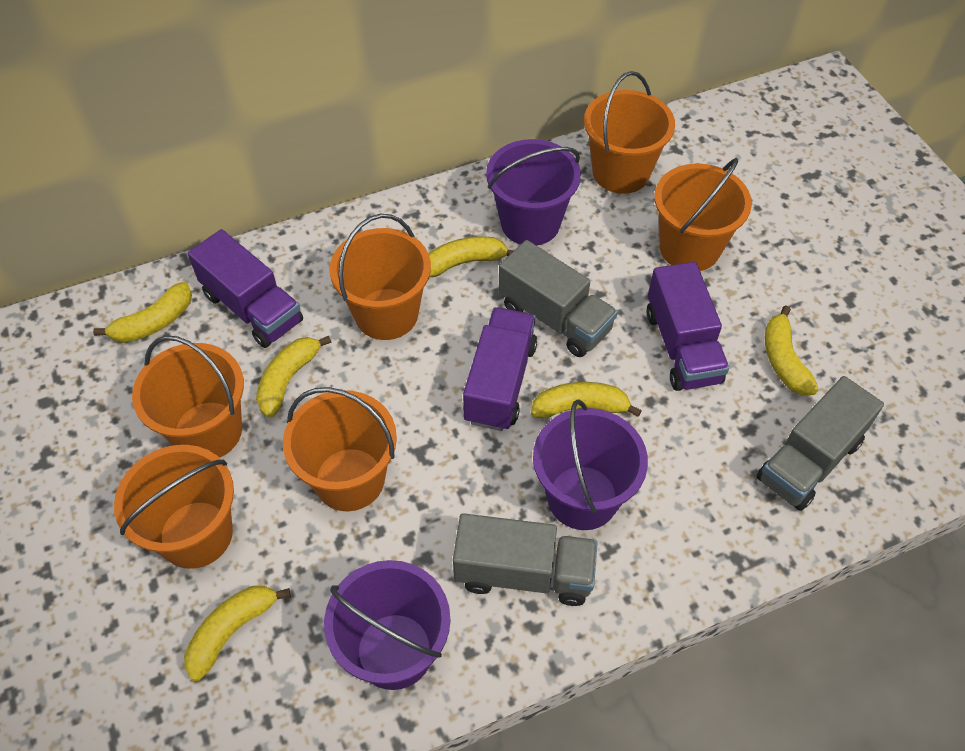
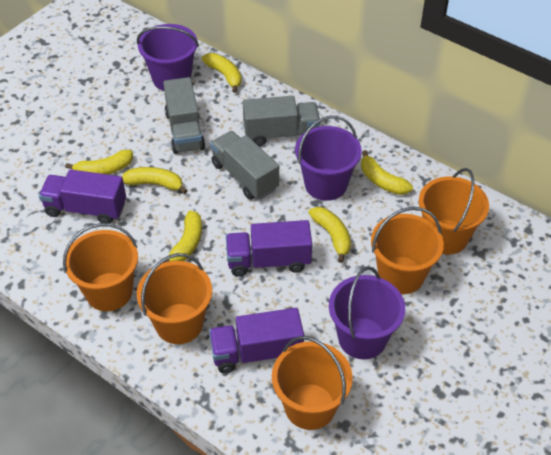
orange bucket: 6 -> 5

